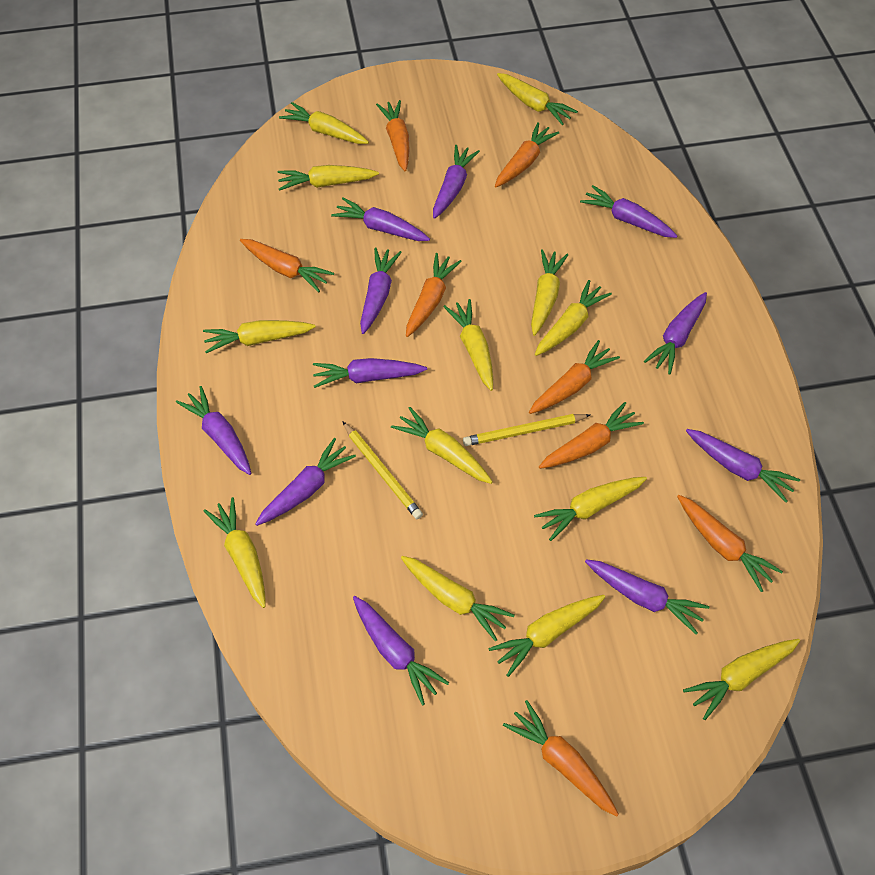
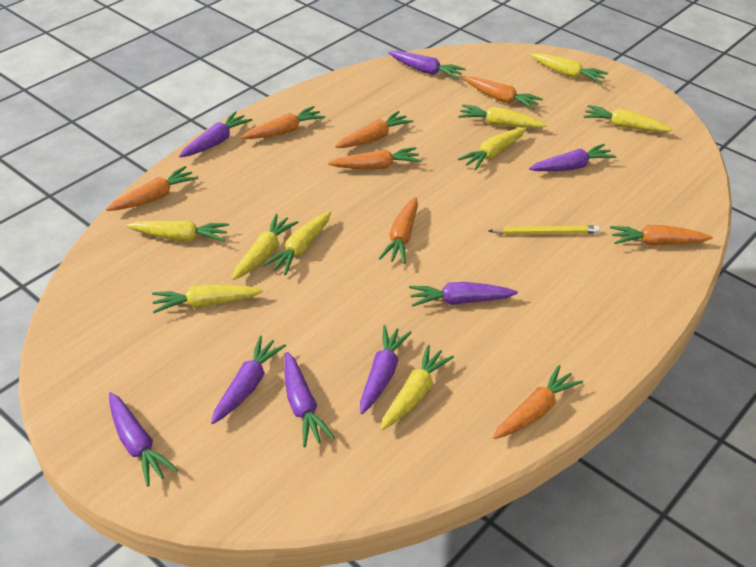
purple carrot: 11 -> 8
yellow carrot: 13 -> 9
yellow pencil: 2 -> 1

